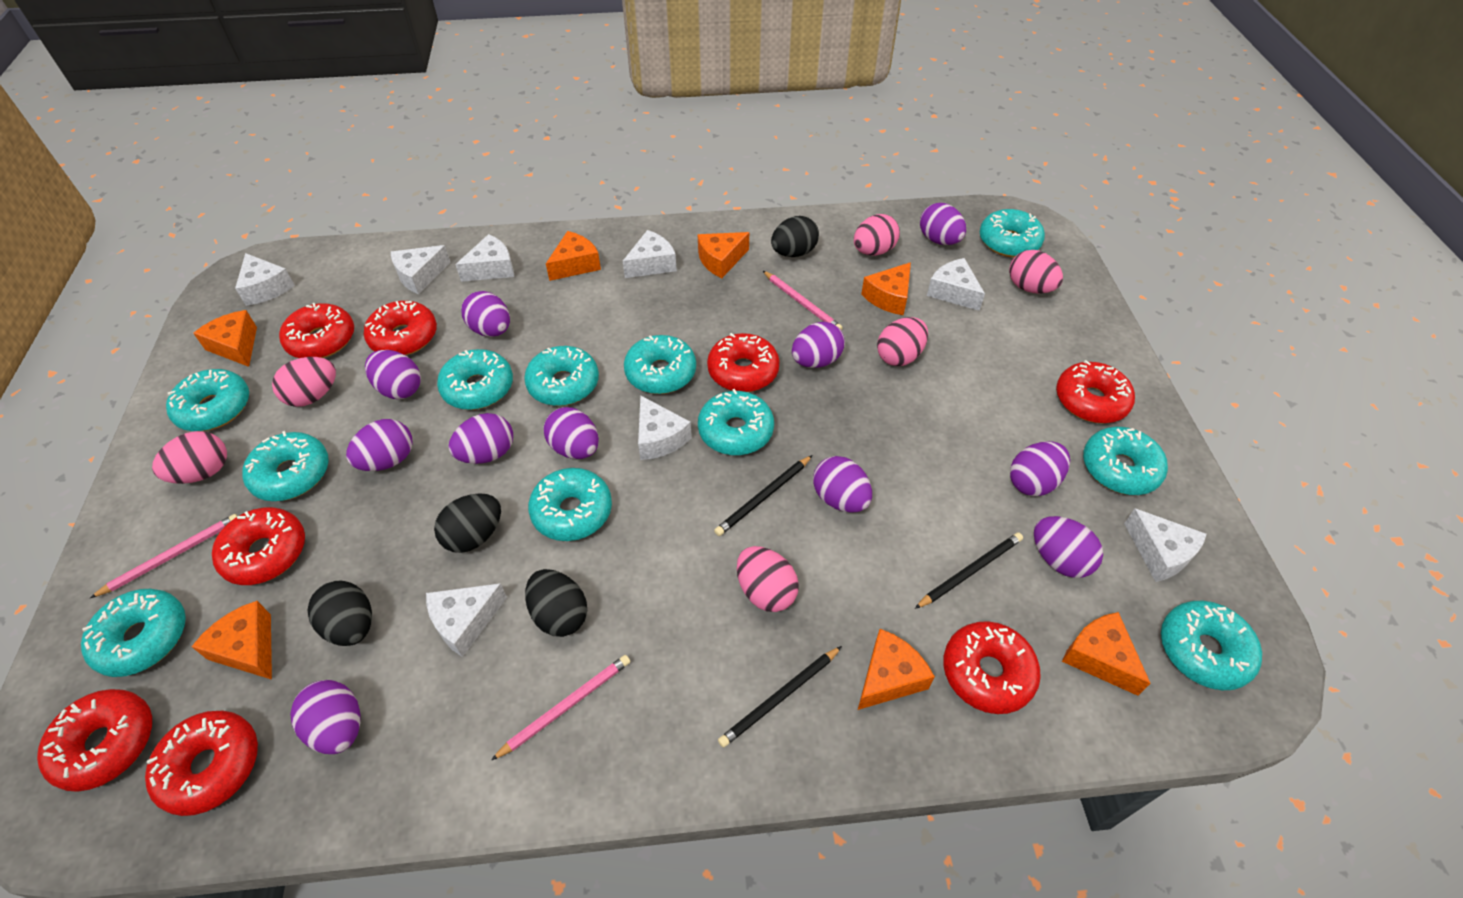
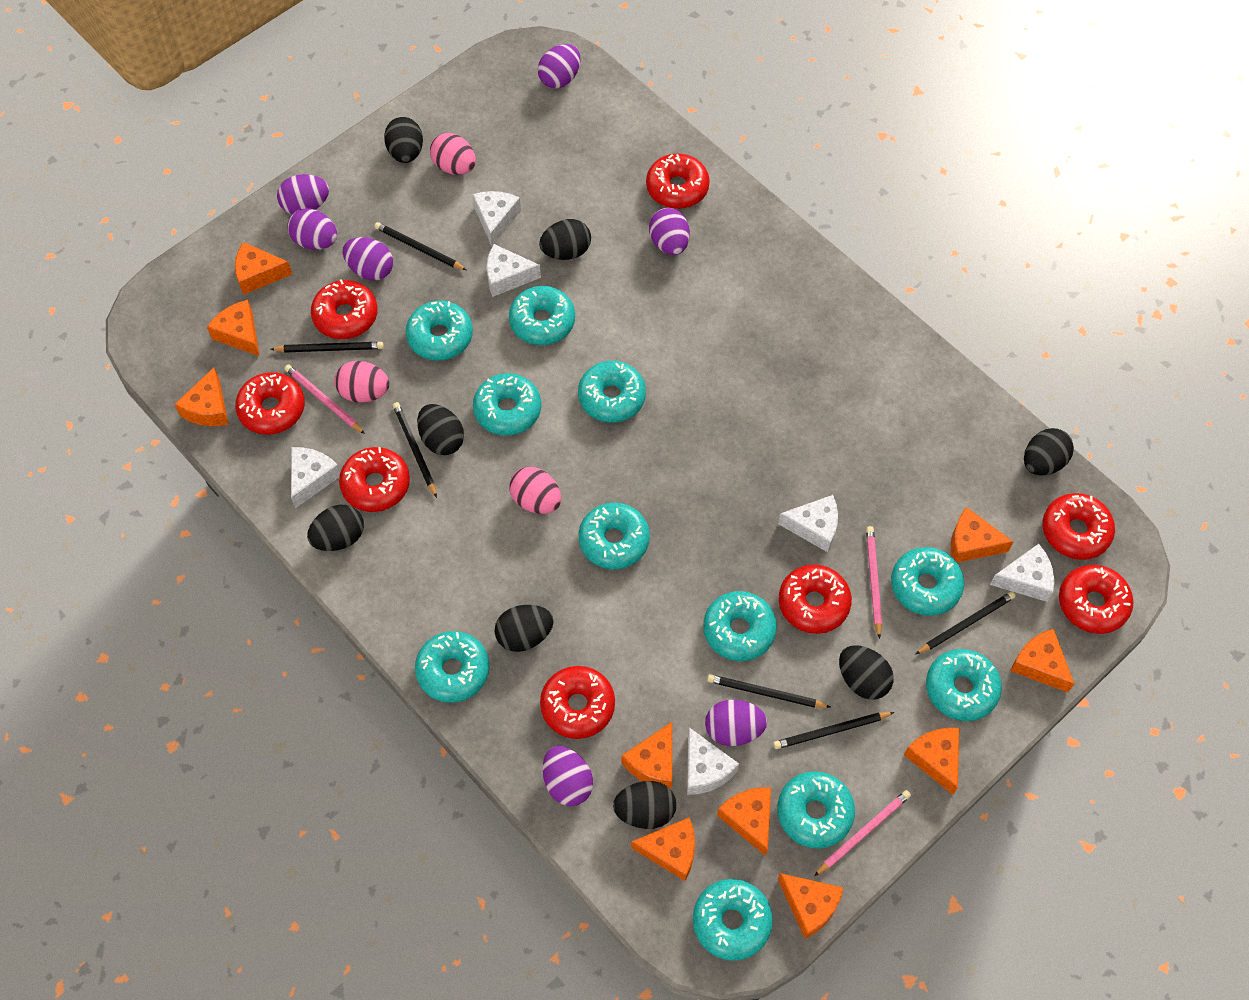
black egg: 4 -> 8
black pencil: 3 -> 6
orange cheese: 7 -> 10
pink egg: 6 -> 3
purple egg: 11 -> 7
white cheese: 8 -> 6

